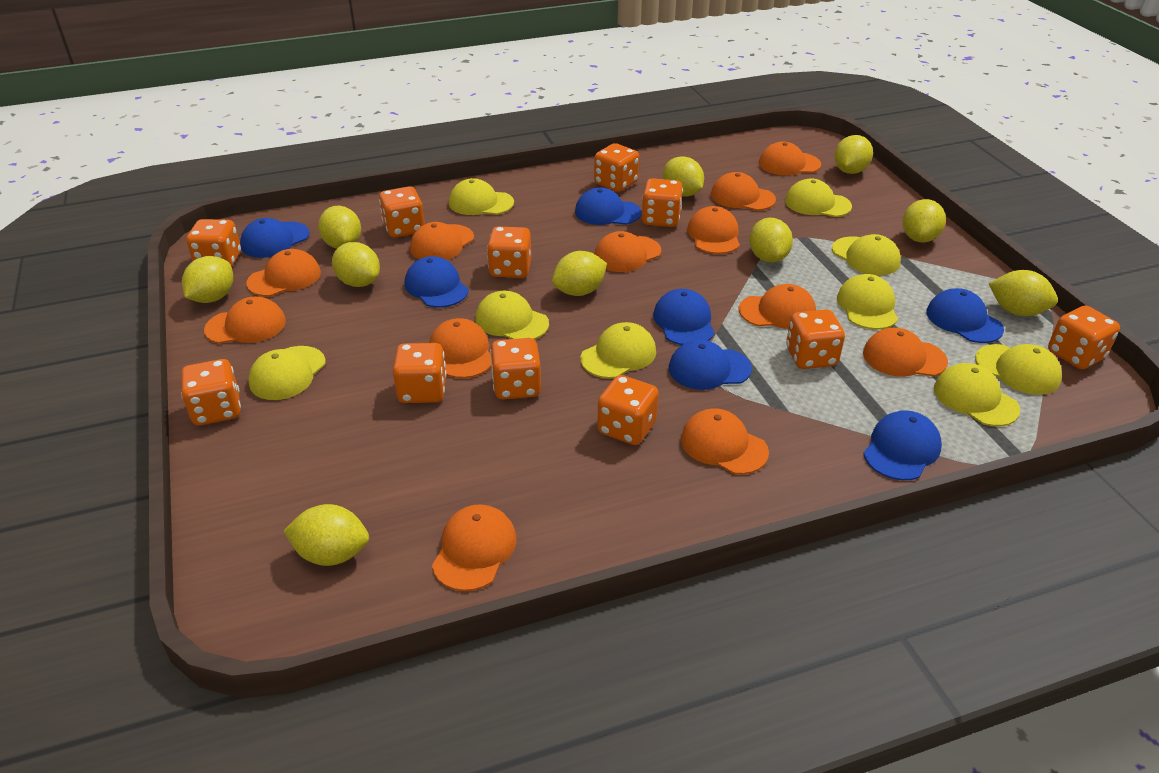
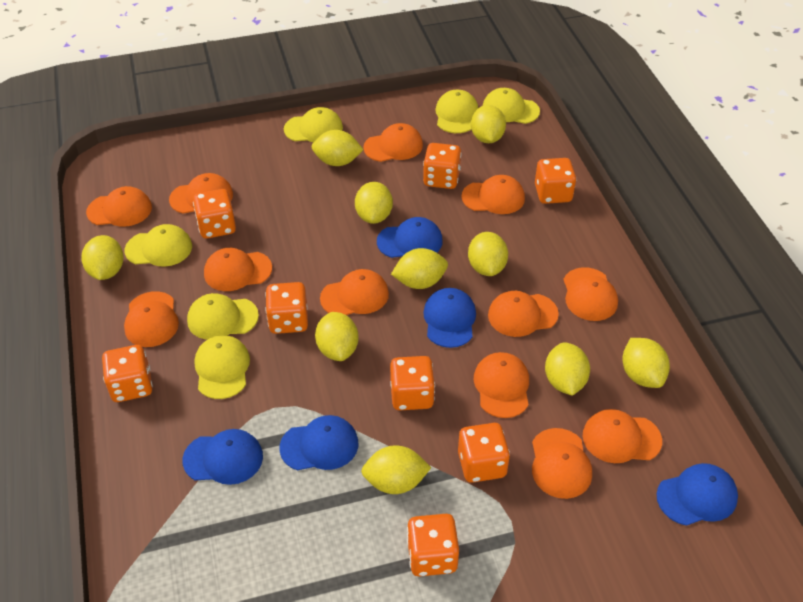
blue cap: 7 -> 5
orange dice: 11 -> 8
yellow cap: 9 -> 6

